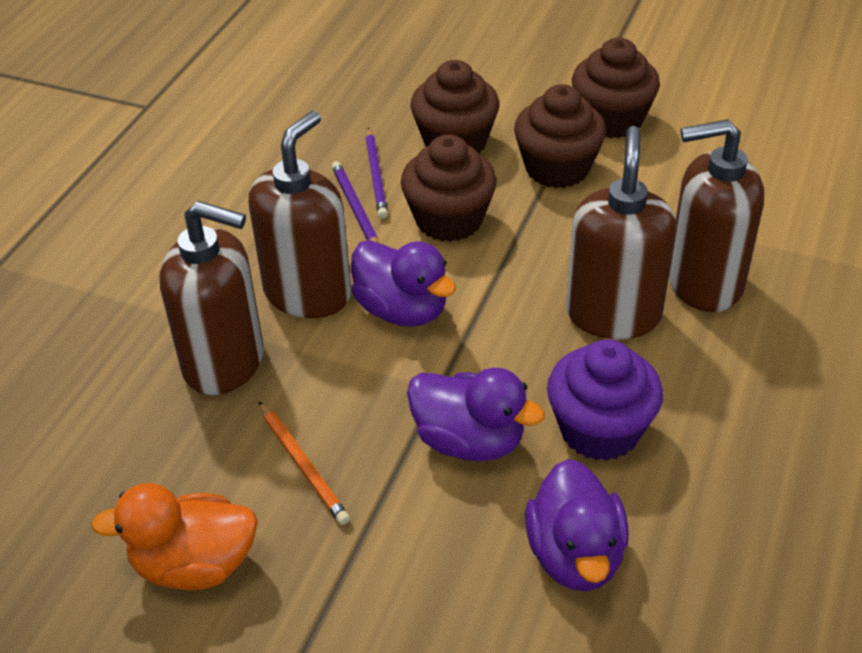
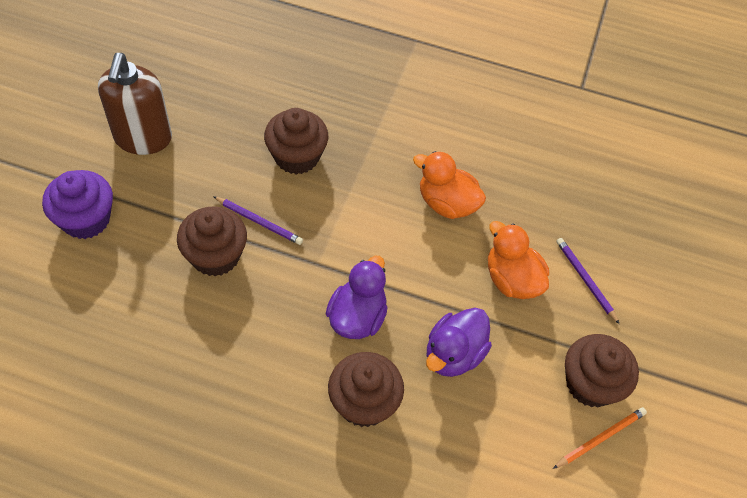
brown soap dispenser: 4 -> 1
orange duck: 1 -> 2
purple duck: 3 -> 2

